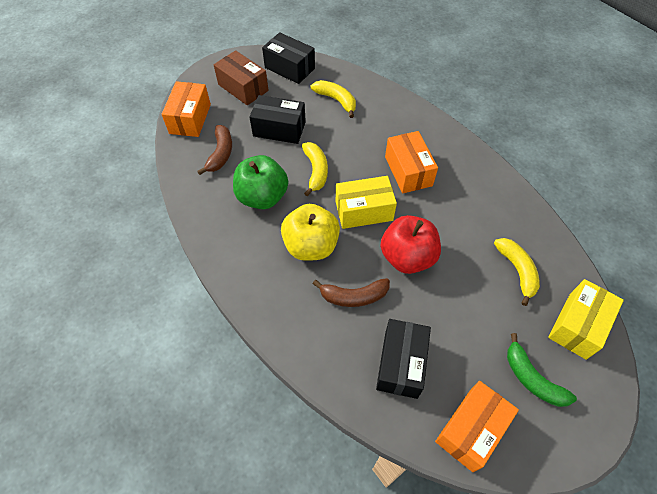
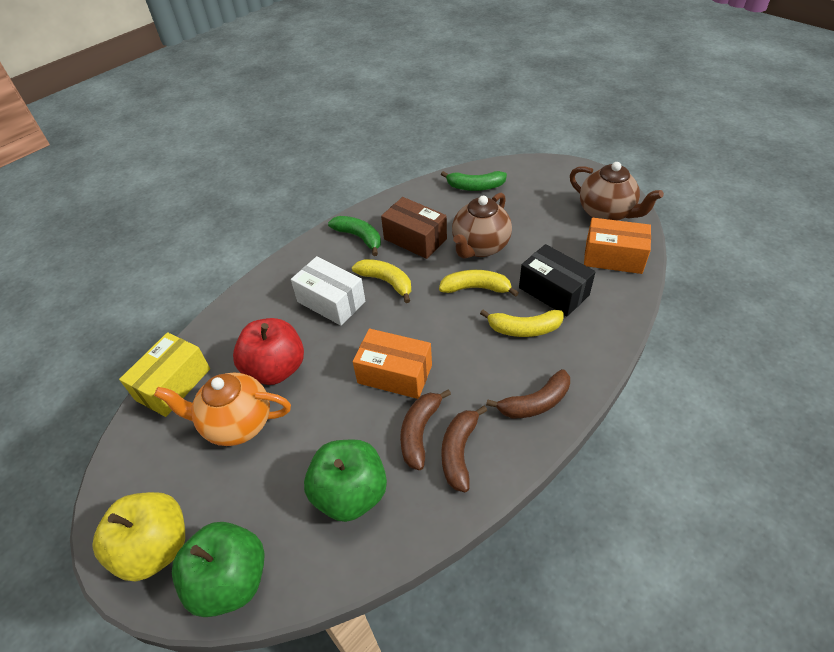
black box: 3 -> 1
brown banana: 2 -> 3
brown teapot: 0 -> 2
green apple: 1 -> 2
green banana: 1 -> 2
orange box: 3 -> 2
orange teapot: 0 -> 1
white box: 0 -> 1
yellow box: 2 -> 1

